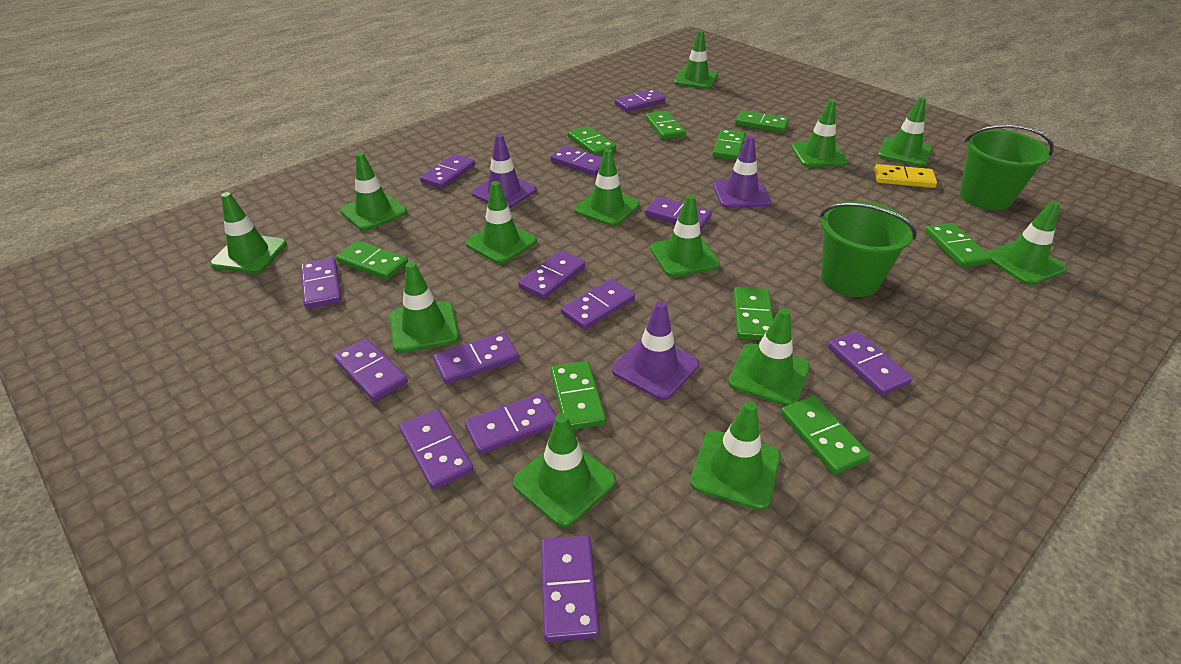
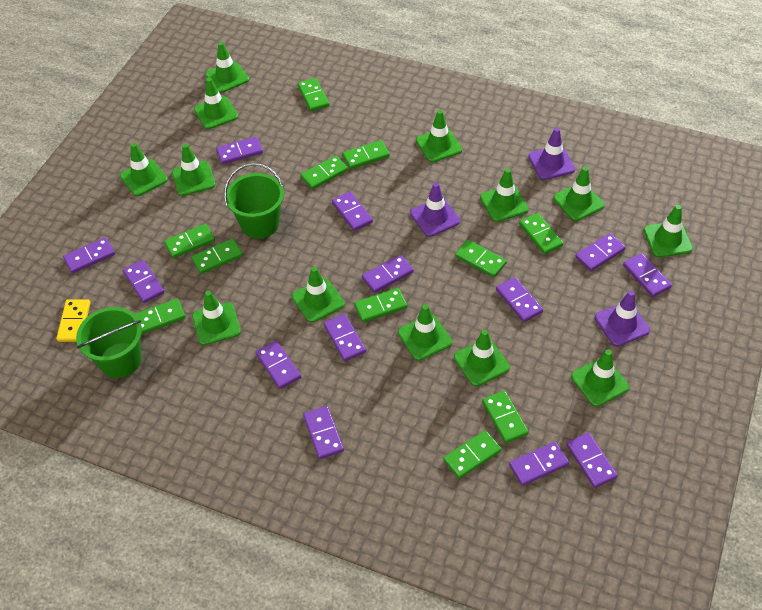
green domino: 9 -> 11

